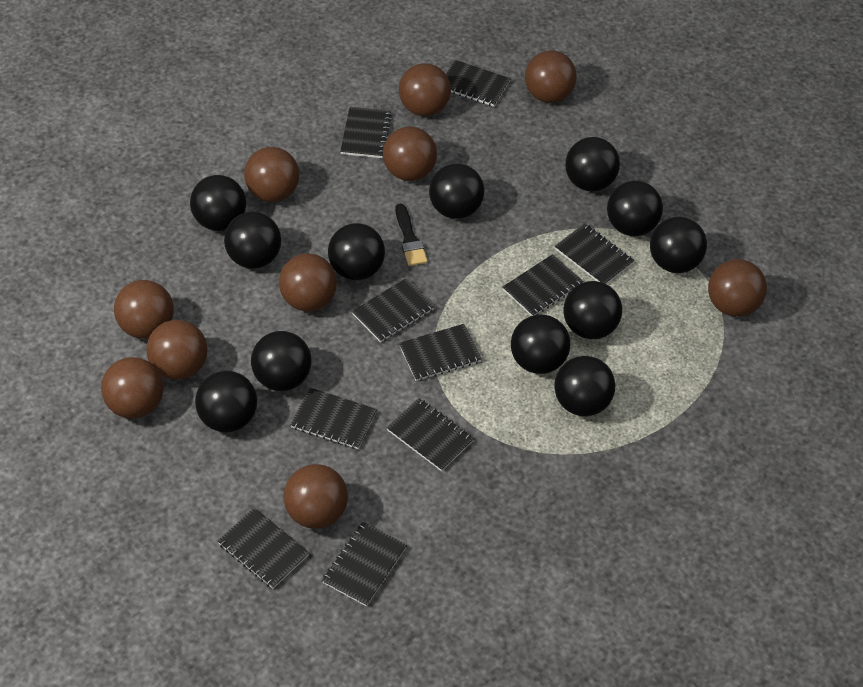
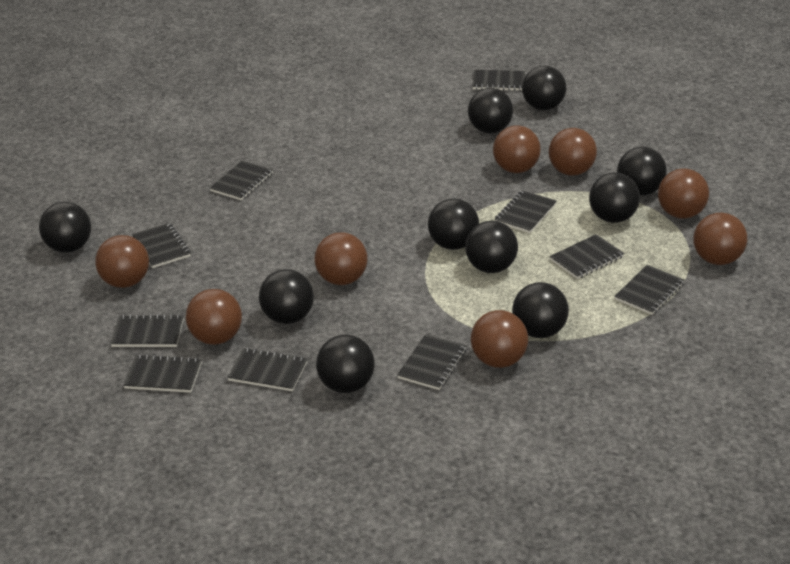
black ball: 12 -> 10
black brush: 1 -> 0
brown ball: 10 -> 8

